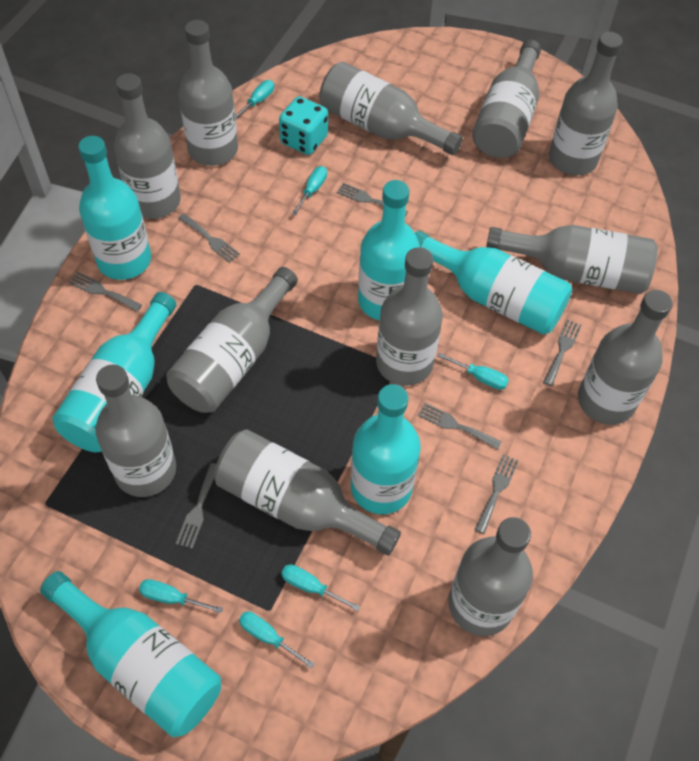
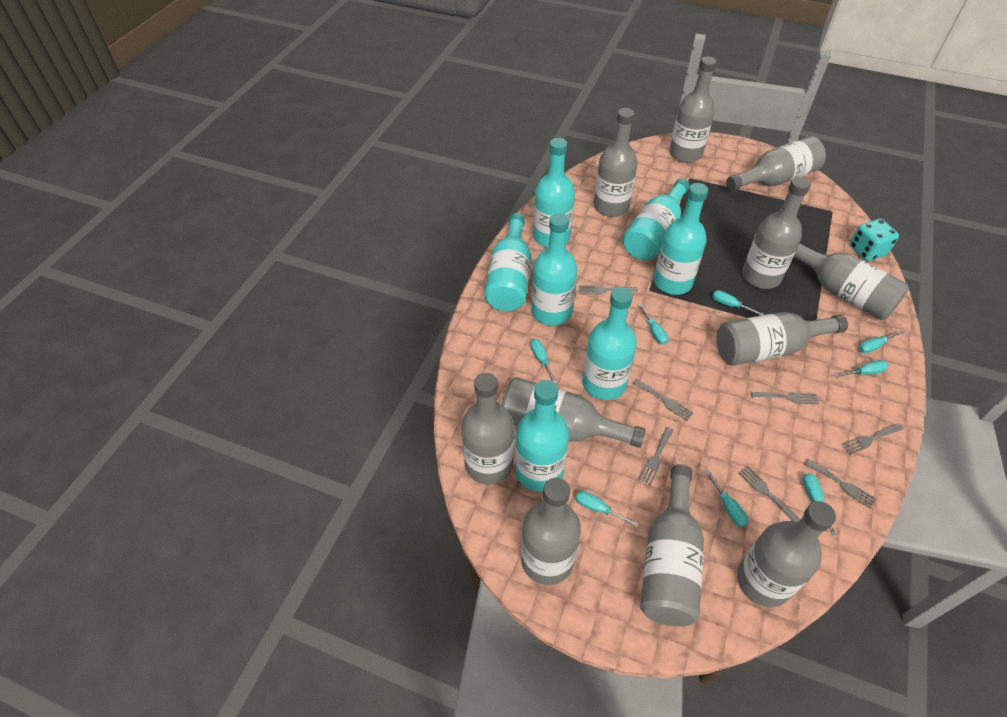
grey bottle: 12 -> 11
turquoise bottle: 6 -> 7
turquoise screwdriver: 6 -> 8

